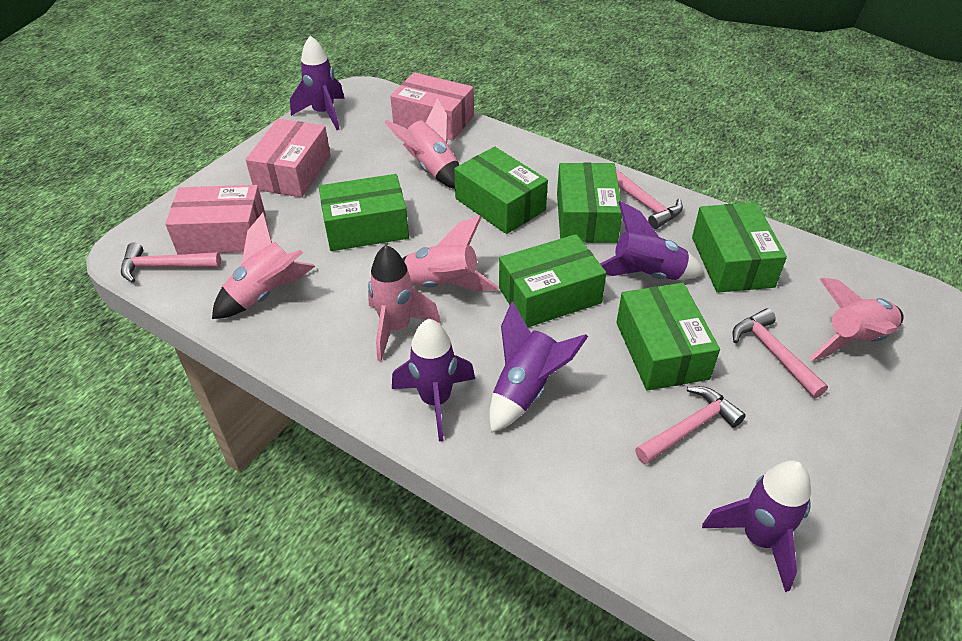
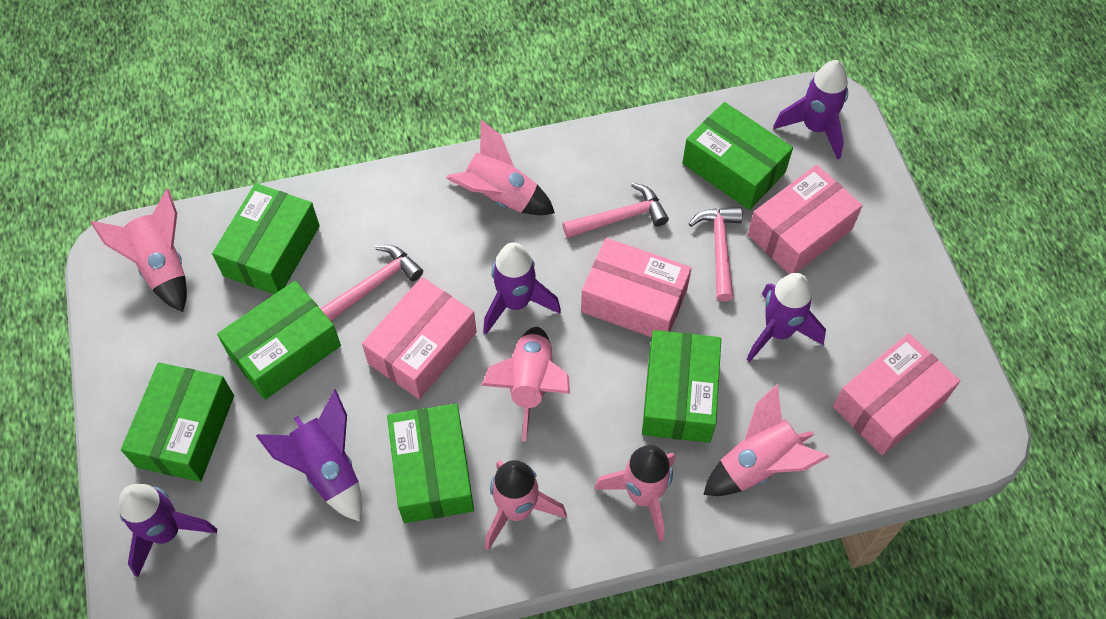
pink box: 3 -> 4
pink hammer: 4 -> 3
pink rocket: 5 -> 6

